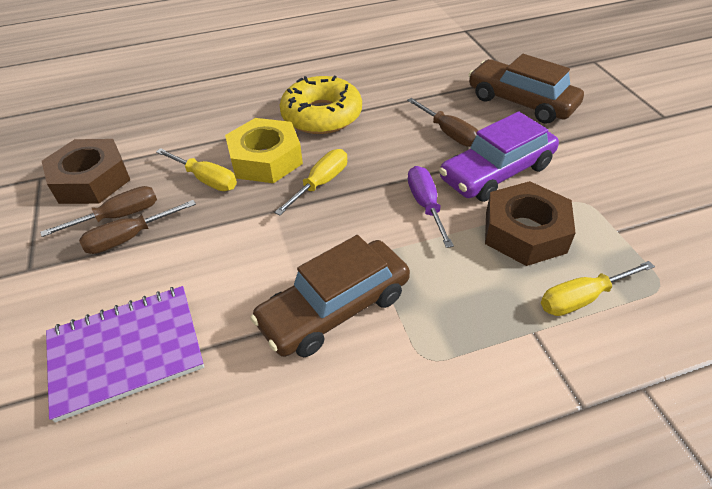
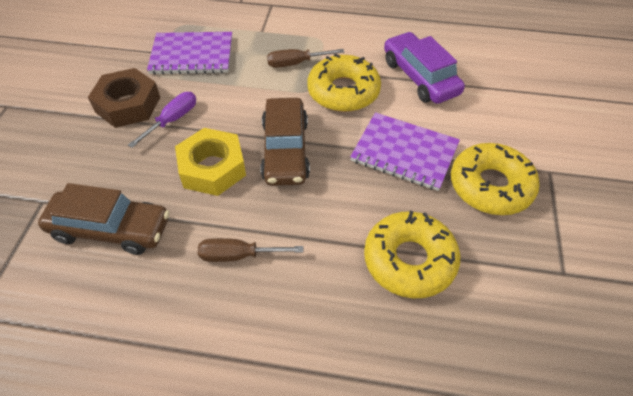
brown nut: 2 -> 1
brown screwdriver: 3 -> 2
purple notebook: 1 -> 2
yellow donut: 1 -> 3
yellow screwdriver: 3 -> 0

